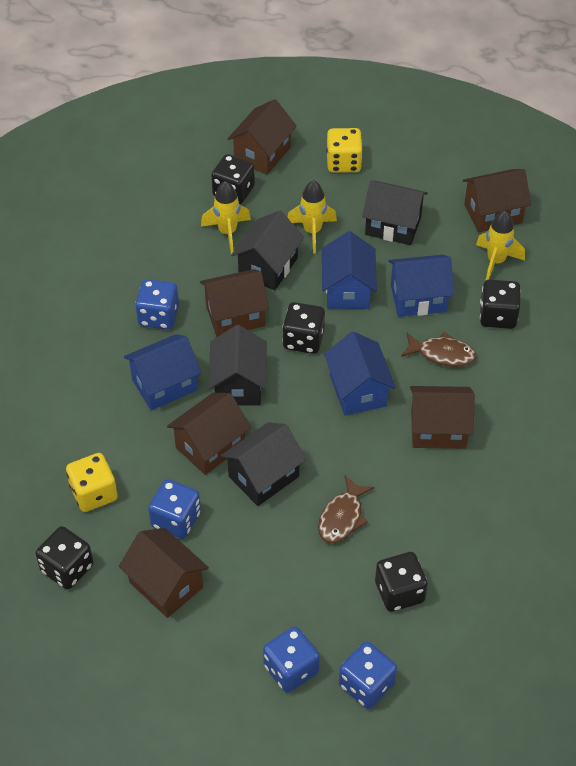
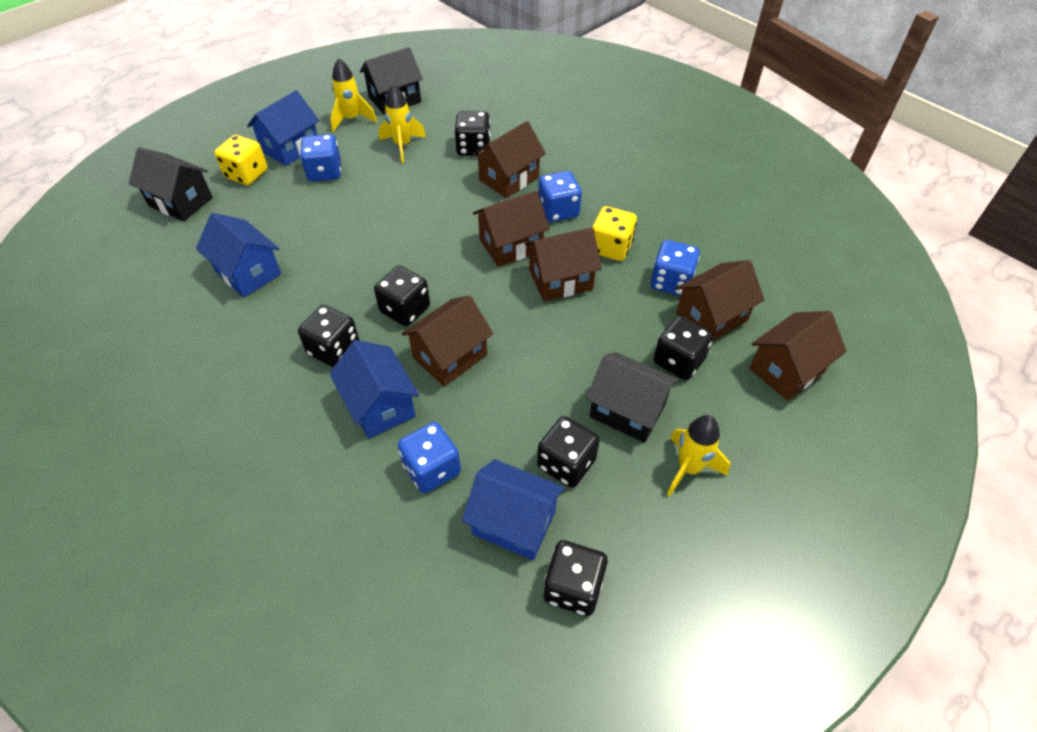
black dice: 5 -> 6
black house: 4 -> 3
brown fish: 2 -> 0

